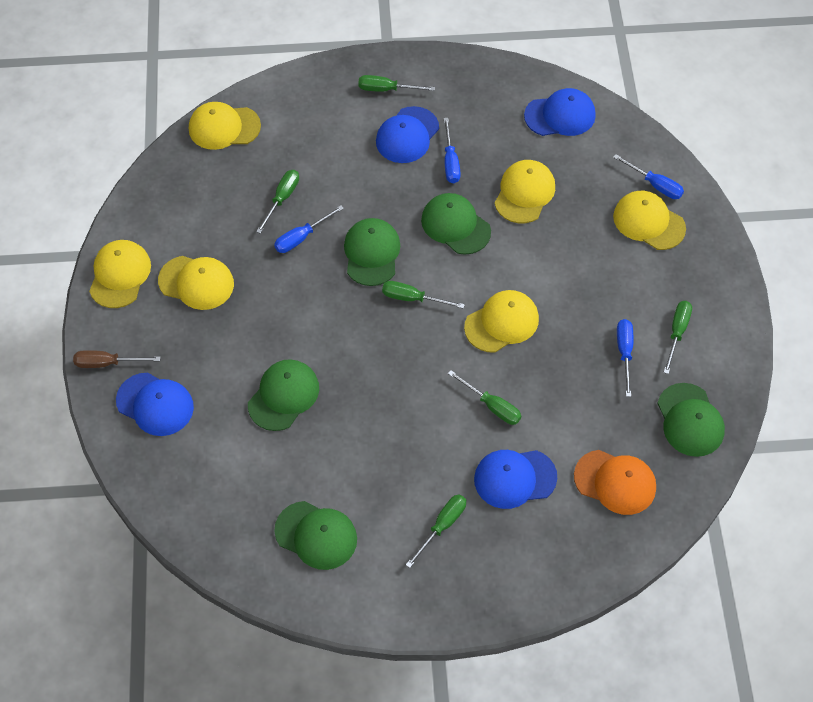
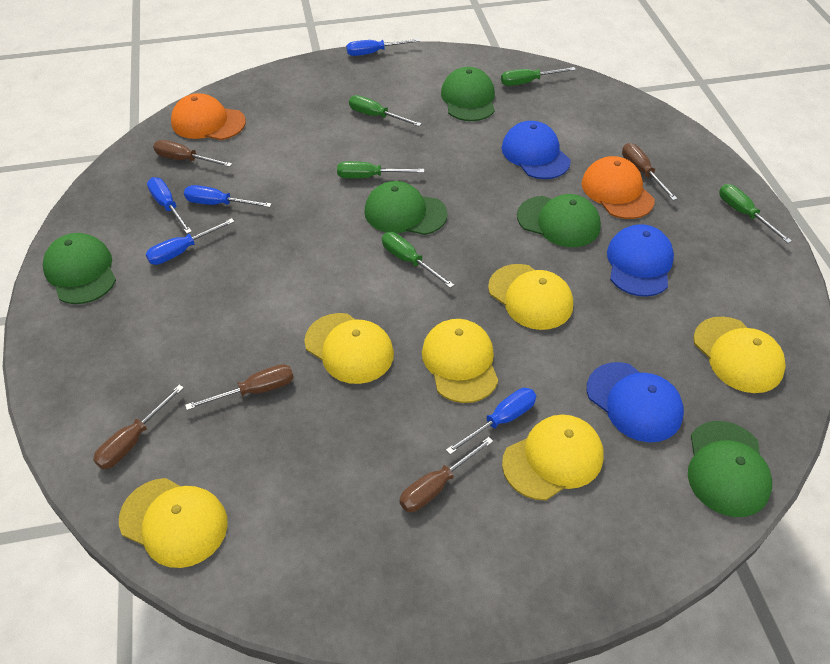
blue cap: 4 -> 3
blue screwdriver: 4 -> 5
brown screwdriver: 1 -> 5
green screwdriver: 6 -> 5
orange cap: 1 -> 2

